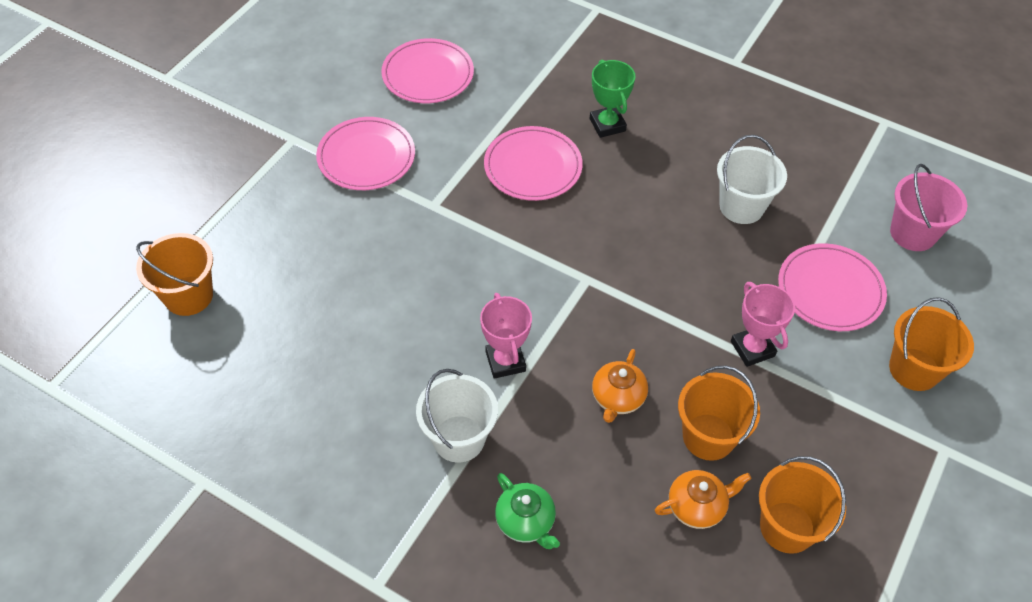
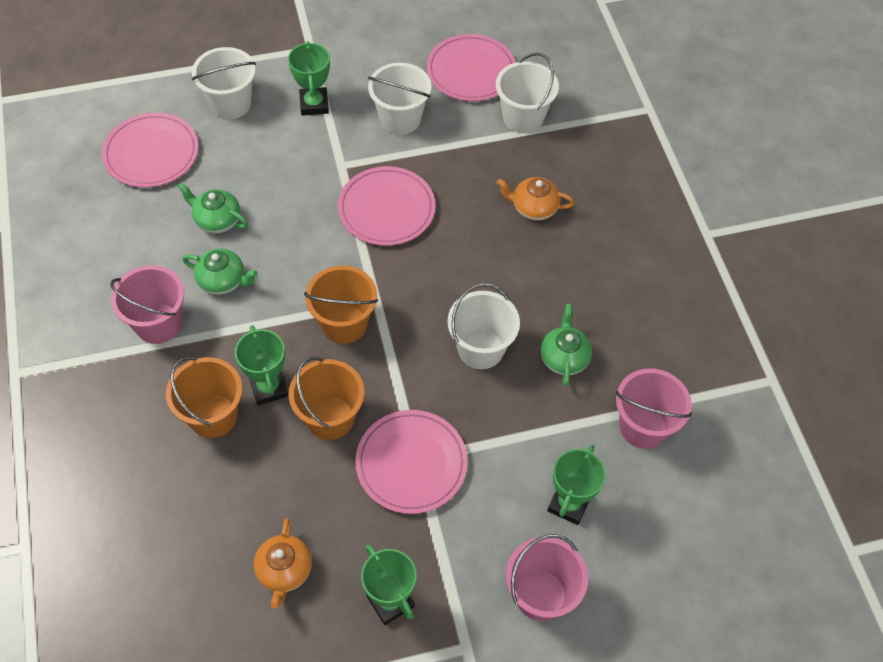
green teapot: 1 -> 3
green trophy: 1 -> 4
orange bucket: 4 -> 3
pink bucket: 1 -> 3
pink trophy: 2 -> 0
white bucket: 2 -> 4

